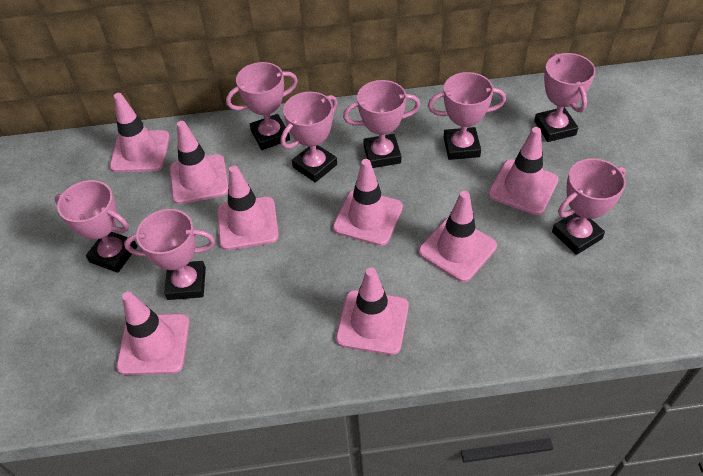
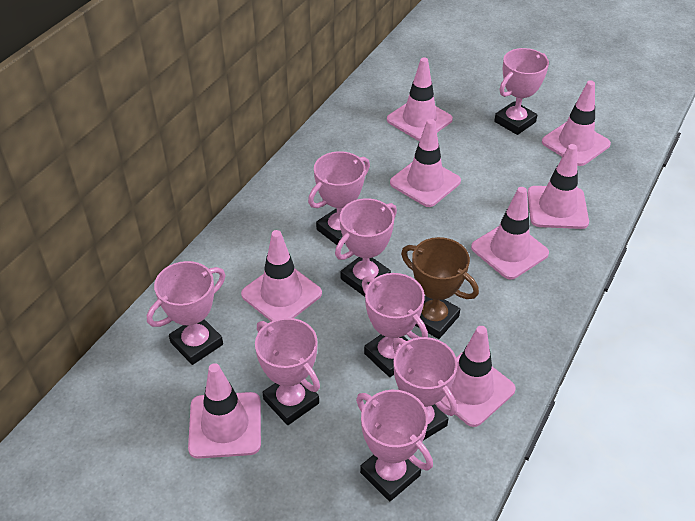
brown trophy: 0 -> 1

